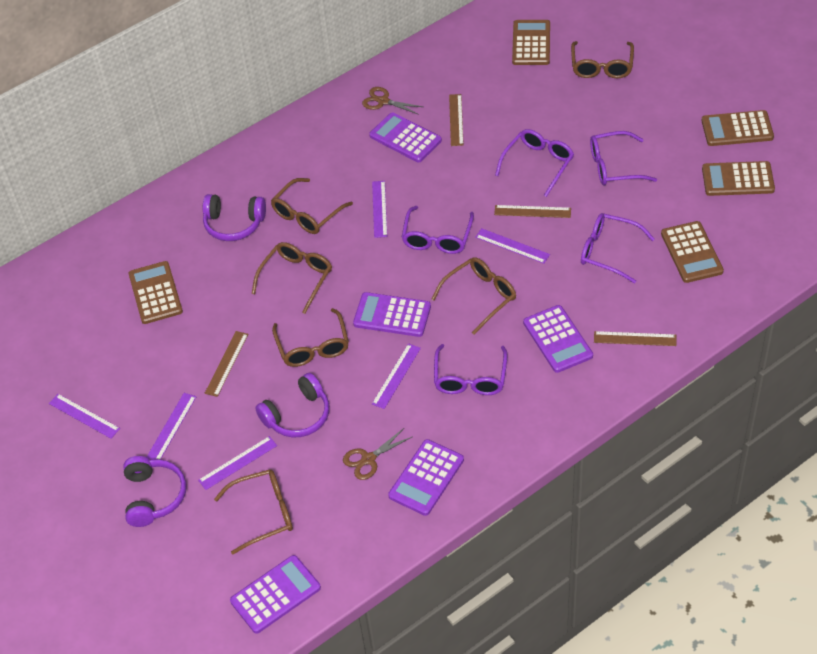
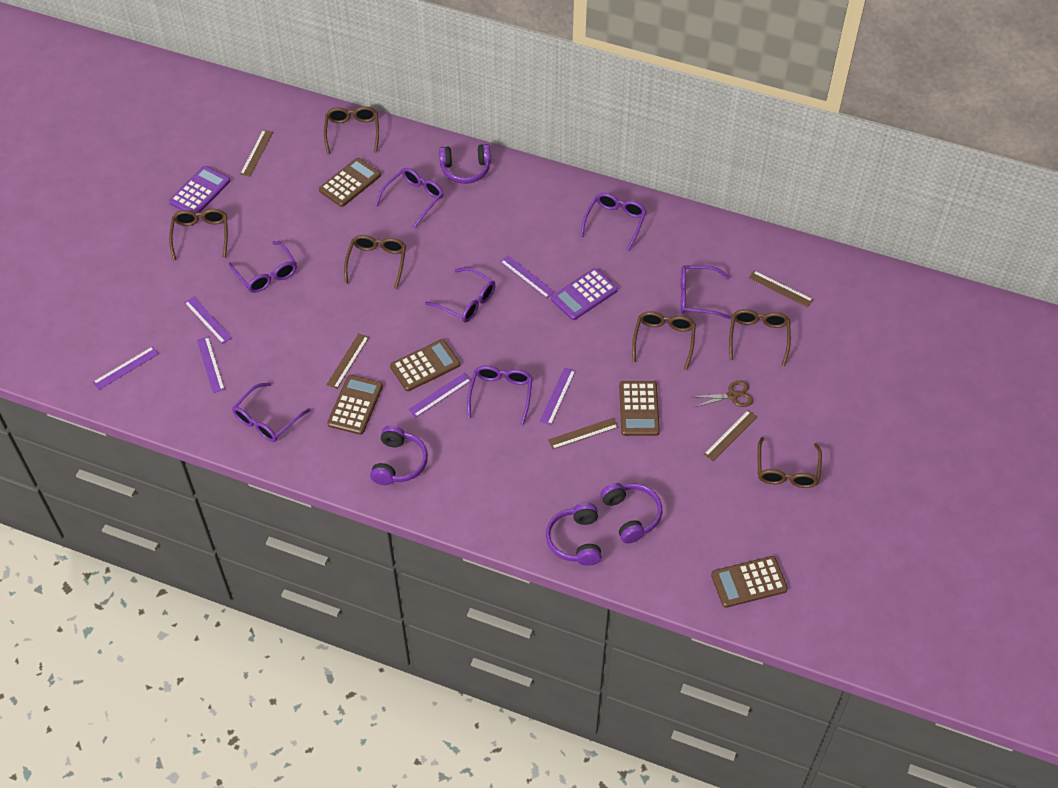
brown ruler: 4 -> 5
brown scissors: 2 -> 1
purple calculator: 5 -> 2
purple glasses: 5 -> 7
purple headphones: 3 -> 4

